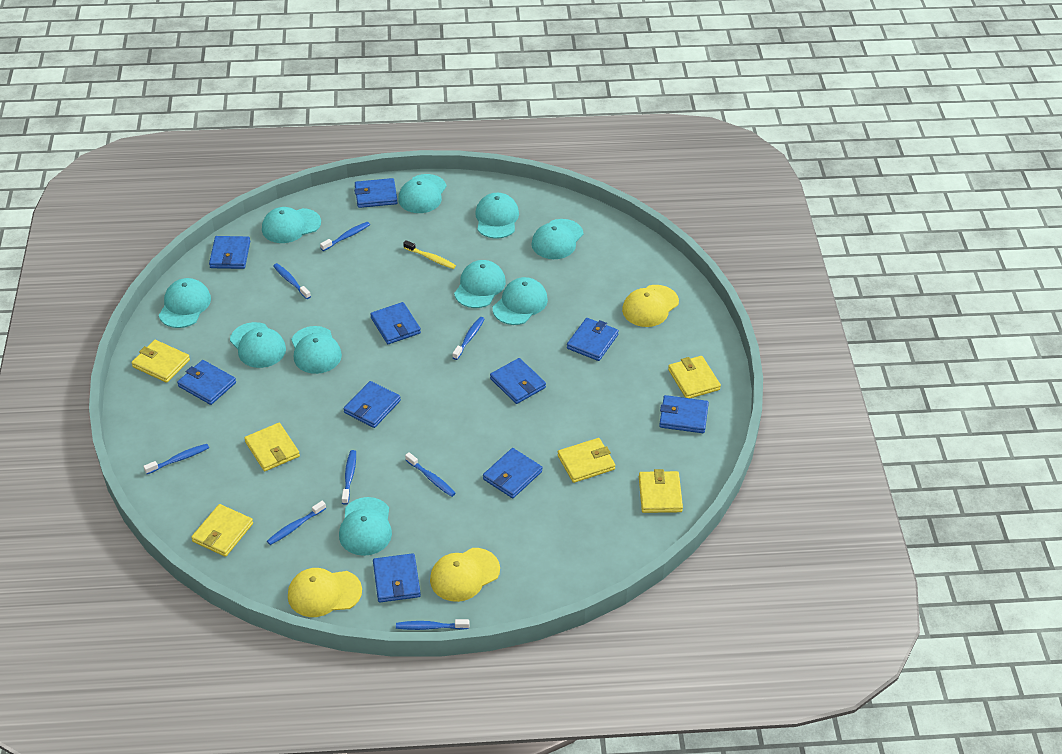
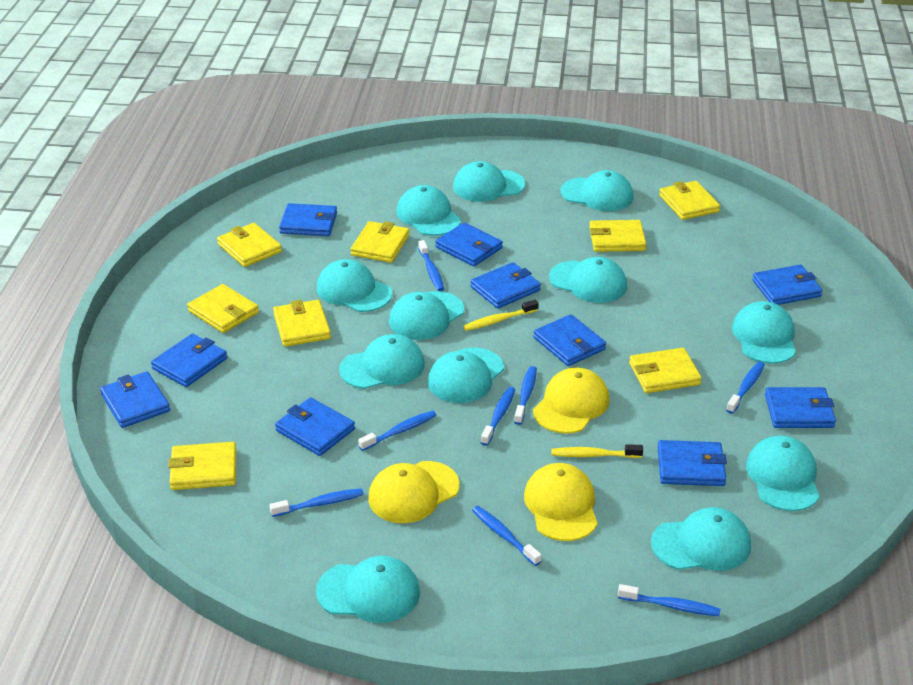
turquoise cap: 10 -> 12
yellow toothbrush: 1 -> 2
yellow wallet: 6 -> 8

